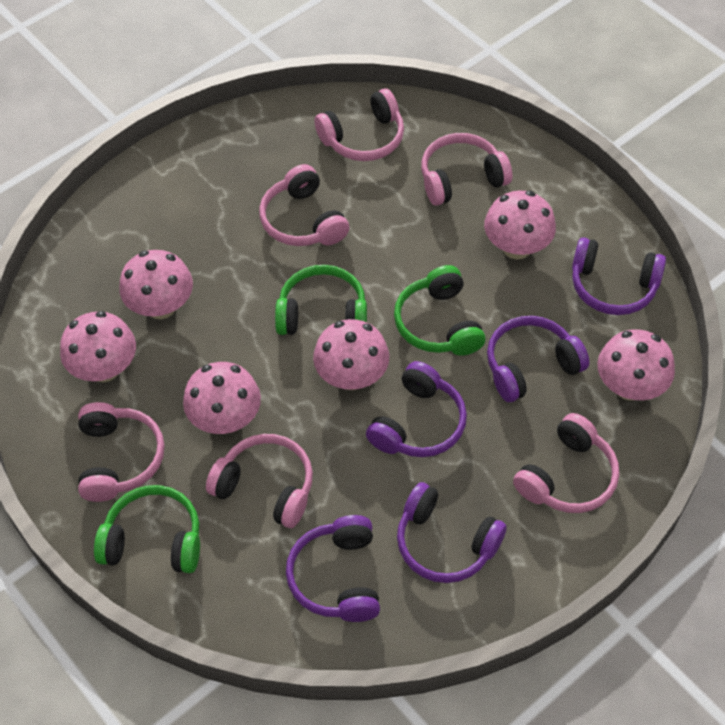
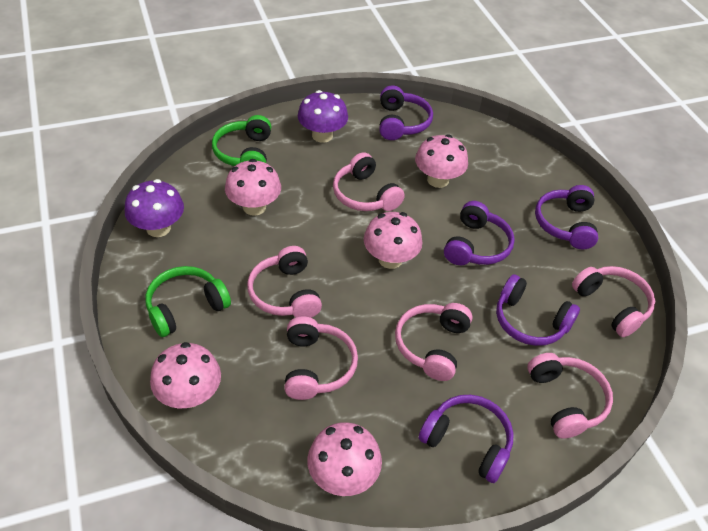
green headphones: 3 -> 2
pink mushroom: 6 -> 5
purple mushroom: 0 -> 2

